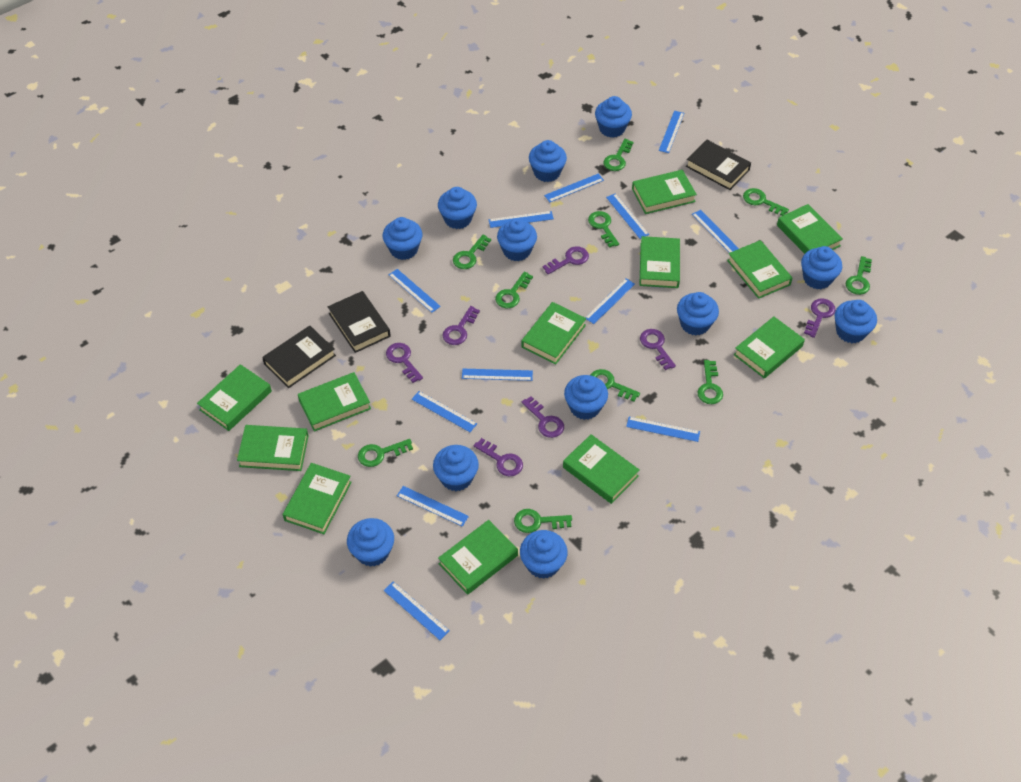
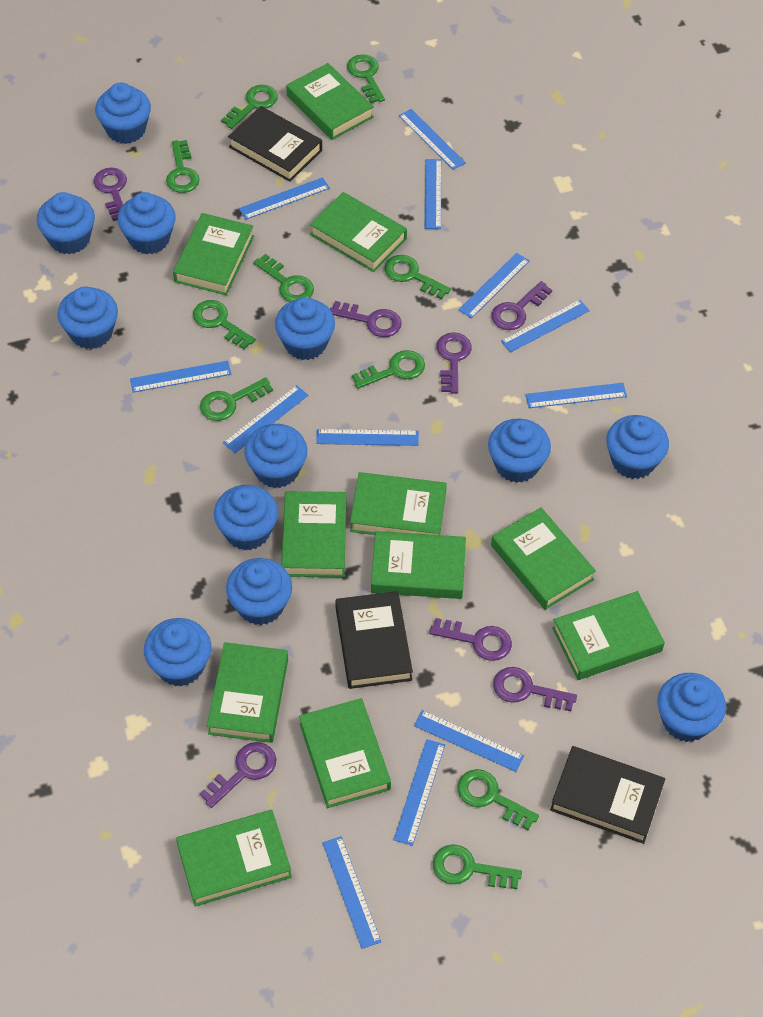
green book: 12 -> 11

